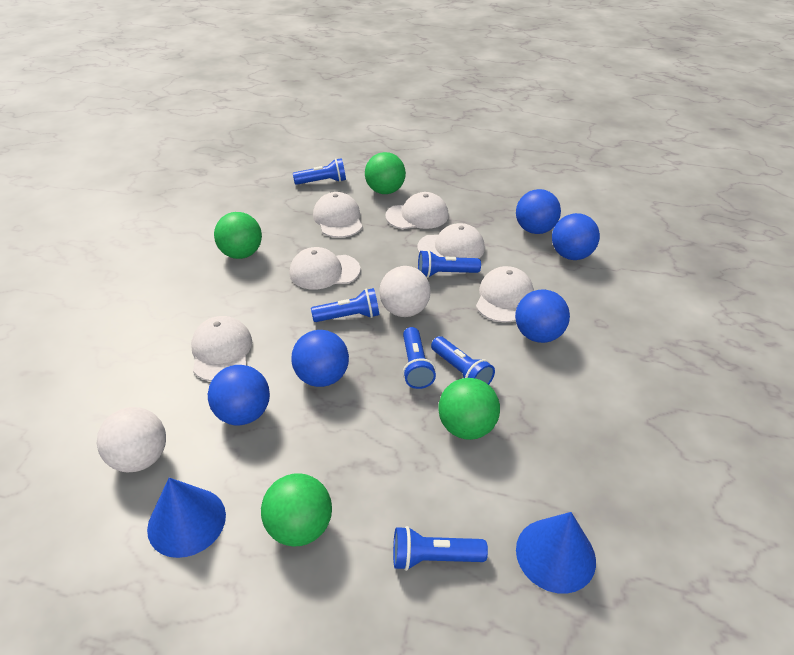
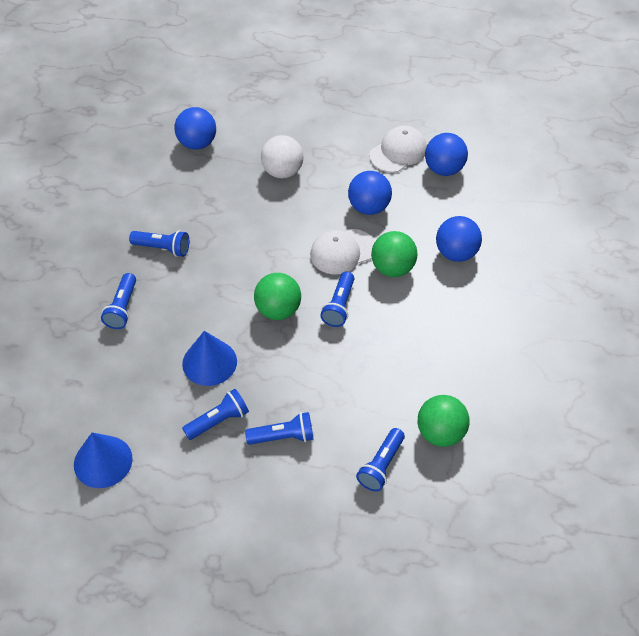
blue ball: 5 -> 4
green ball: 4 -> 3
white ball: 2 -> 1
white cap: 6 -> 2

